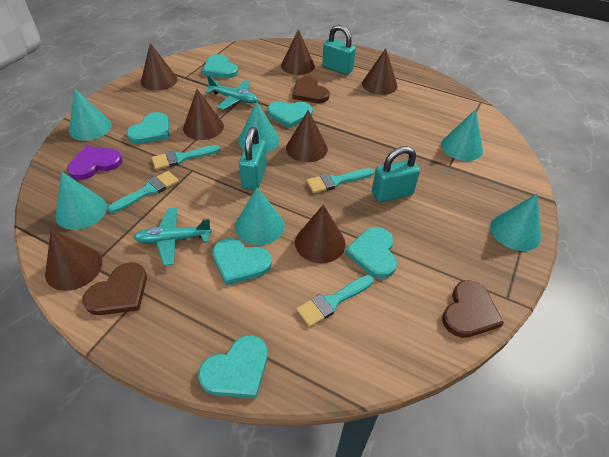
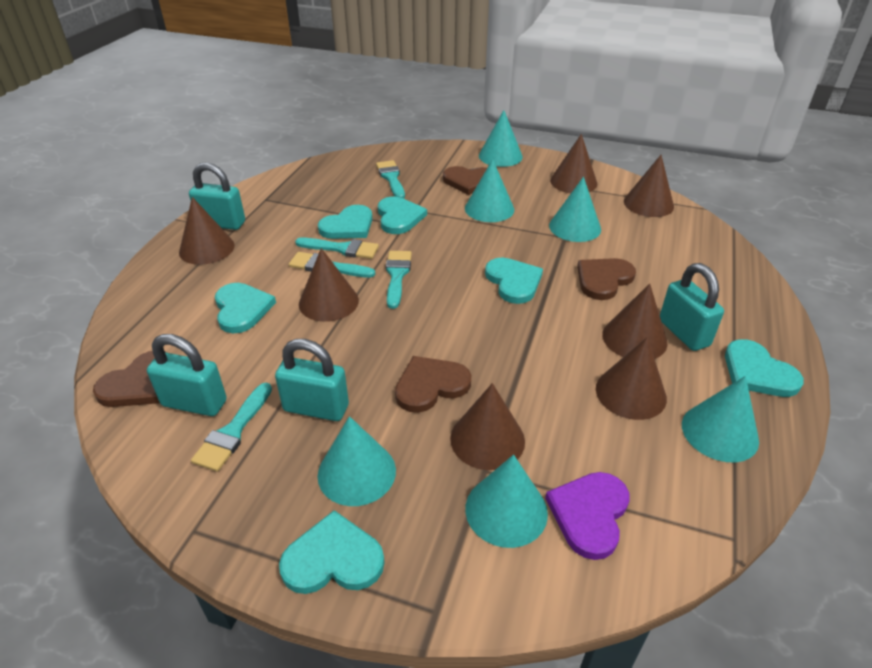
brown heart: 3 -> 4
turquoise brush: 4 -> 5
turquoise padlock: 3 -> 4
turquoise plane: 2 -> 0

